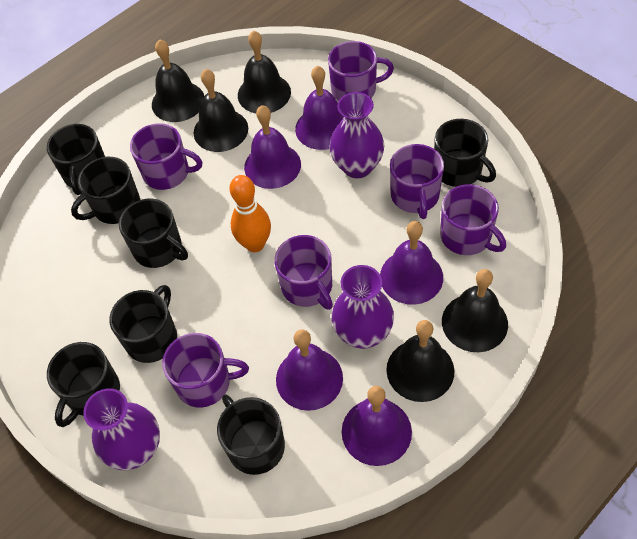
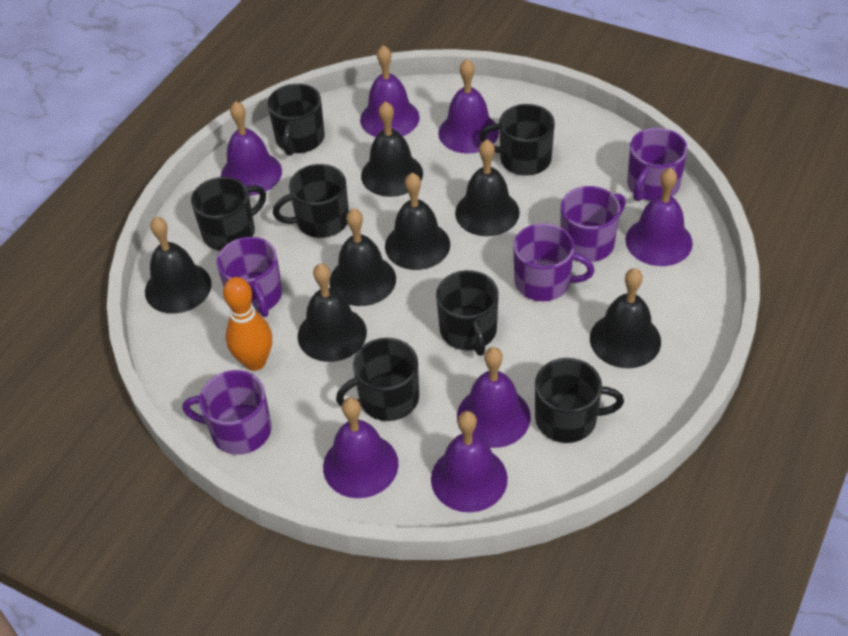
black bell: 5 -> 7
purple bell: 5 -> 7
purple mug: 6 -> 5
purple vase: 3 -> 0

